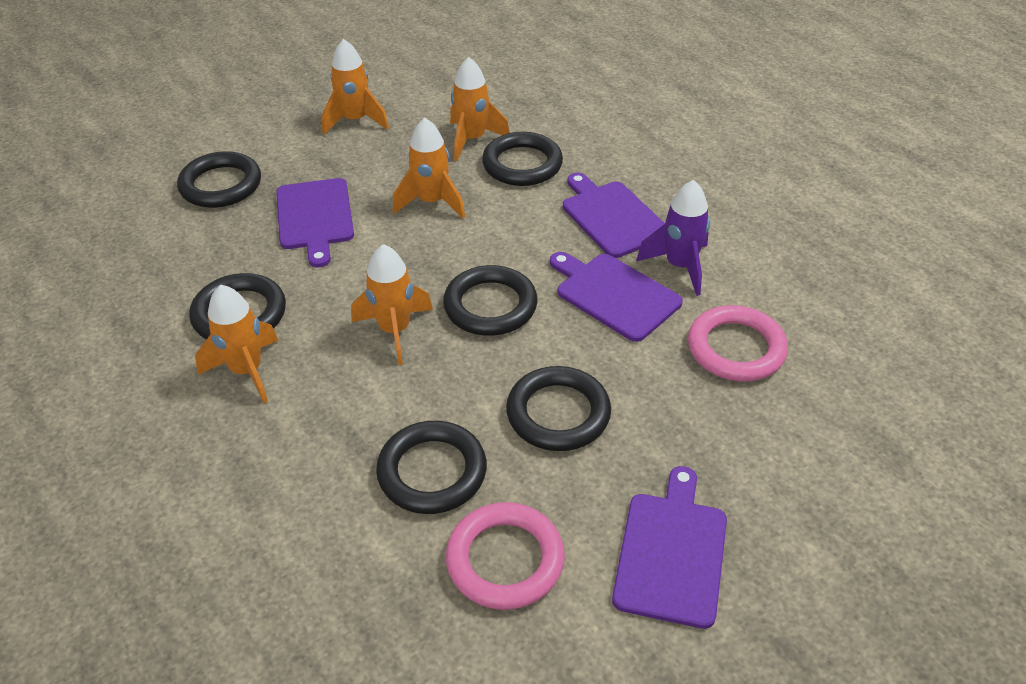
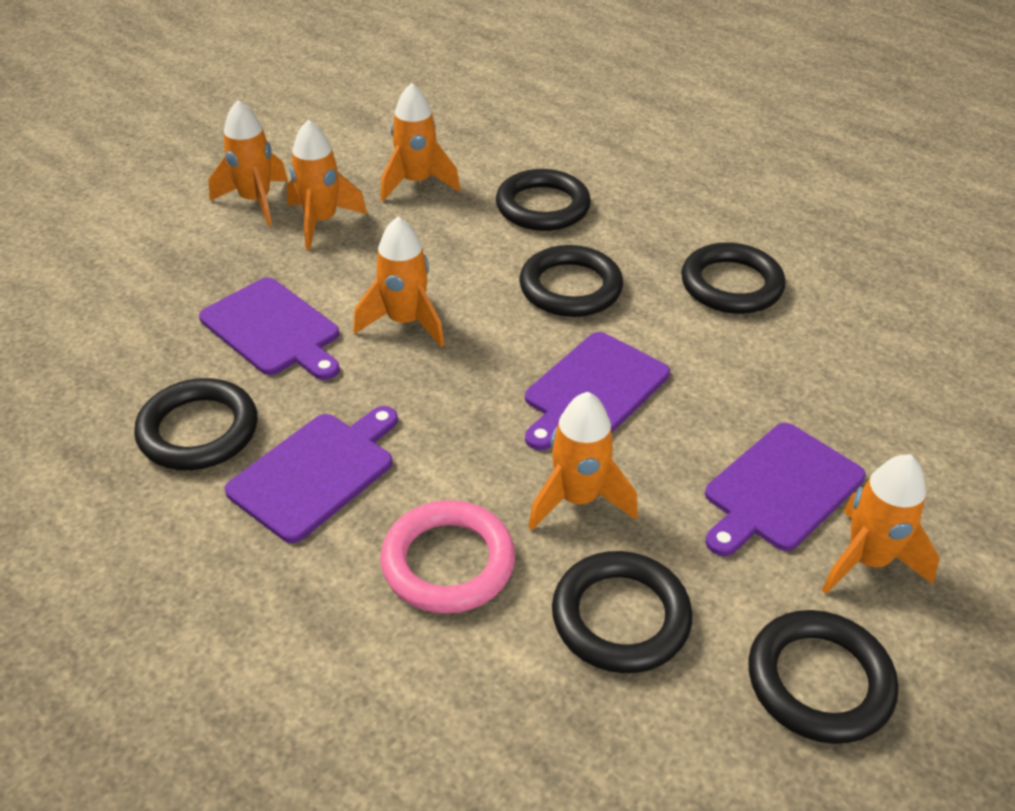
orange rocket: 5 -> 6
pink ring: 2 -> 1
purple rocket: 1 -> 0

